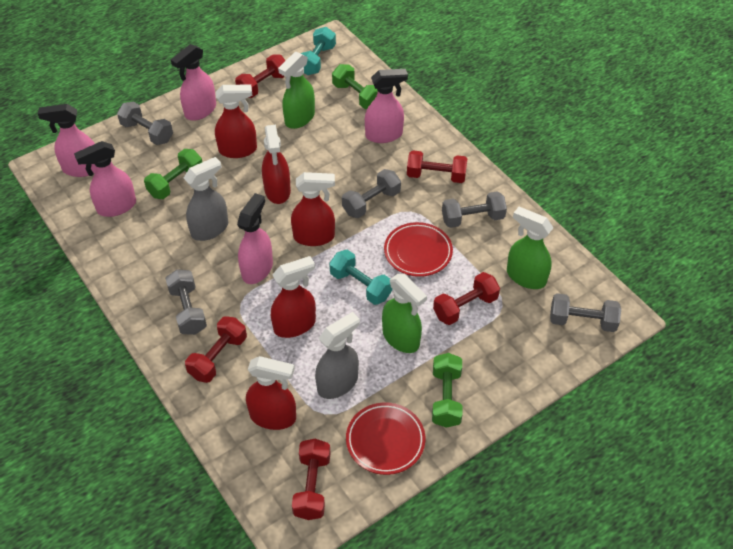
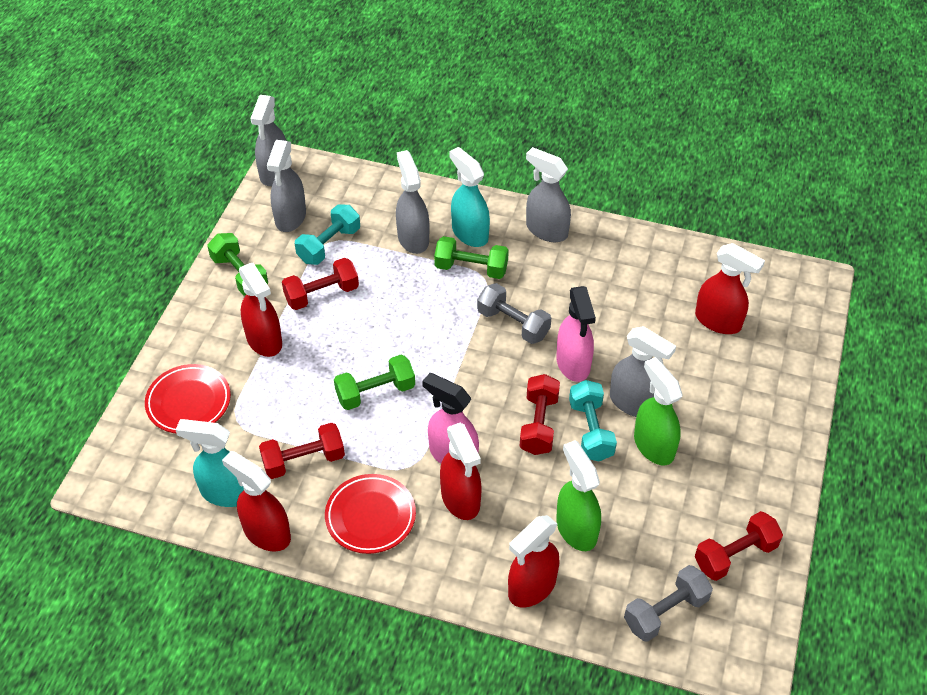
green spray bottle: 3 -> 2
grey dumbbell: 5 -> 2
grey spray bottle: 2 -> 5
pink spray bottle: 5 -> 2
red dumbbell: 5 -> 4
turquoise spray bottle: 0 -> 2

